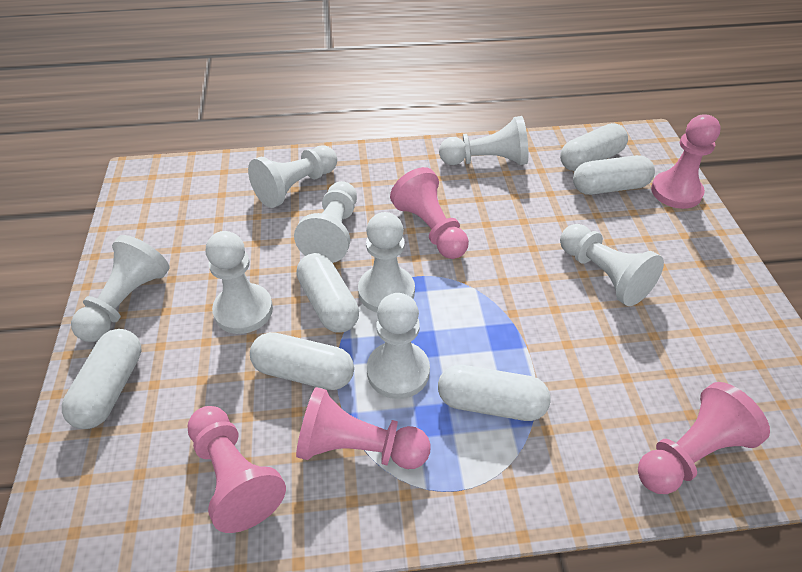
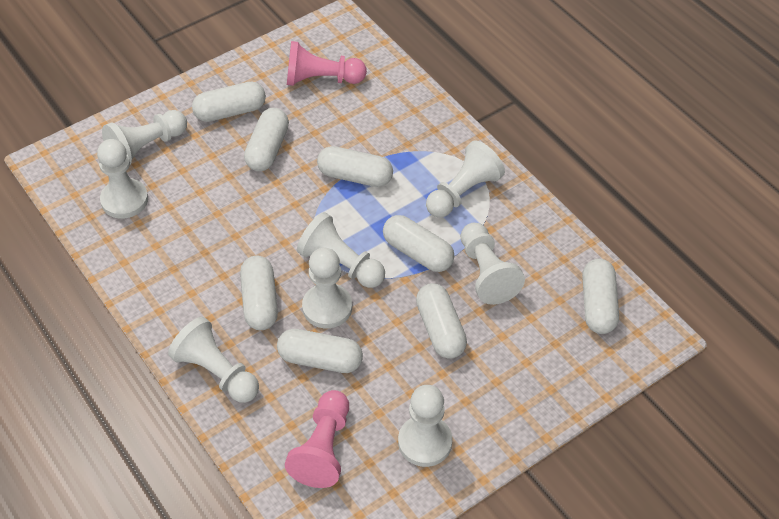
pink pawn: 5 -> 2
white capsule: 6 -> 8

